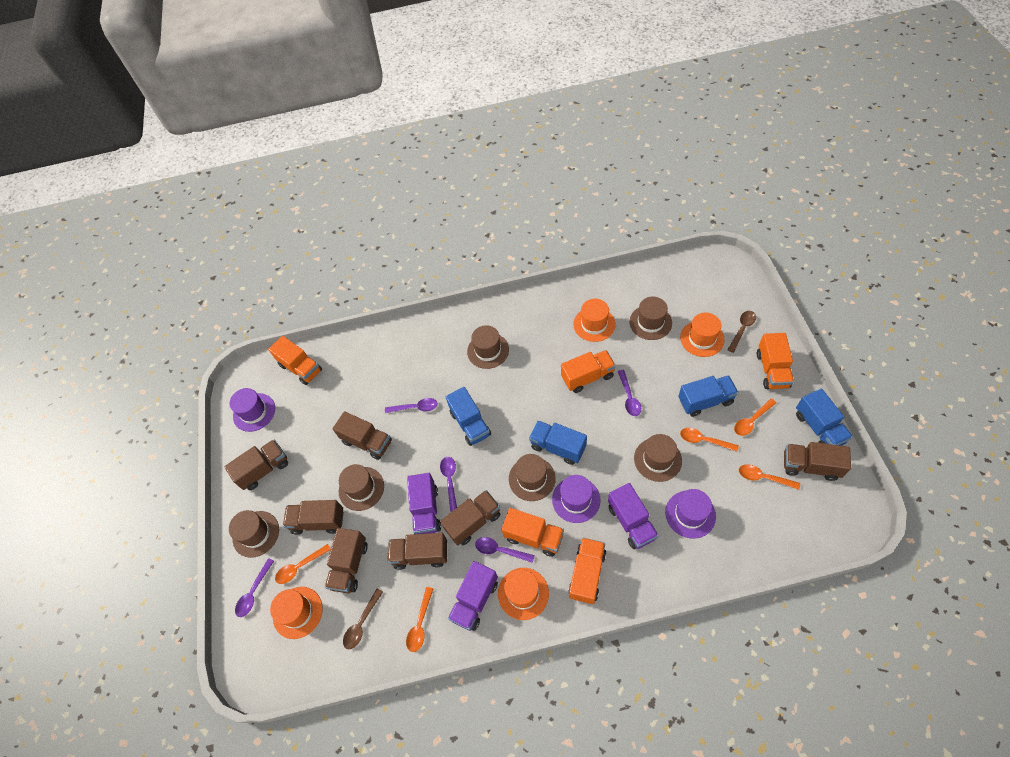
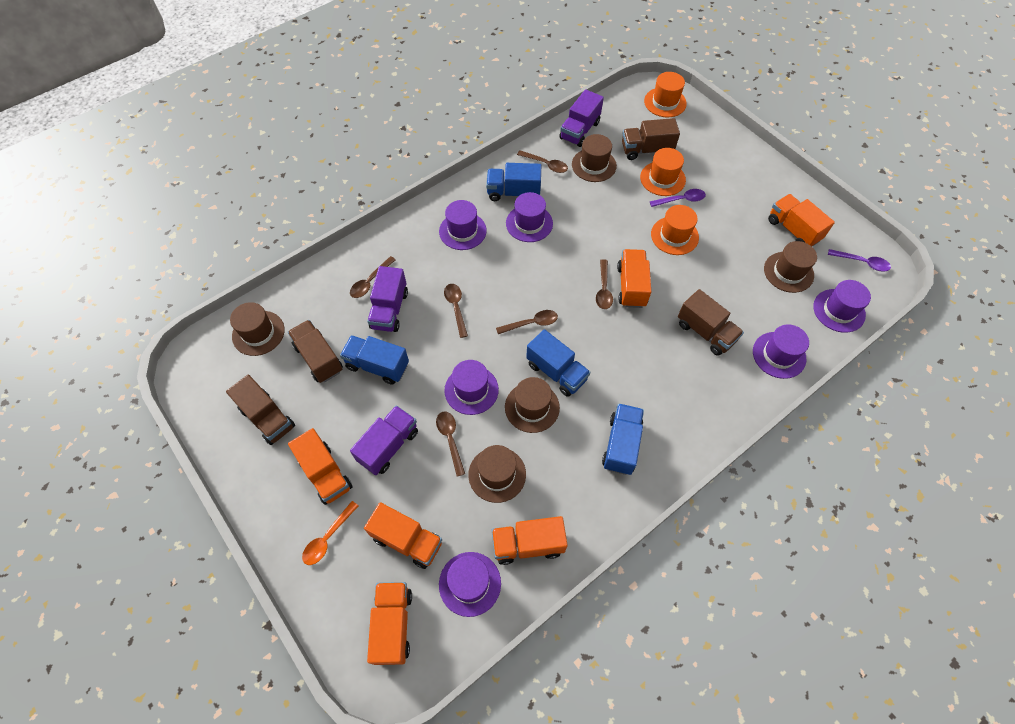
brown hat: 6 -> 5
brown spoon: 2 -> 6
brown truck: 7 -> 4
orange hat: 4 -> 3
orange spoon: 5 -> 1
orange truck: 5 -> 6
purple hat: 3 -> 6
purple spoon: 5 -> 2

